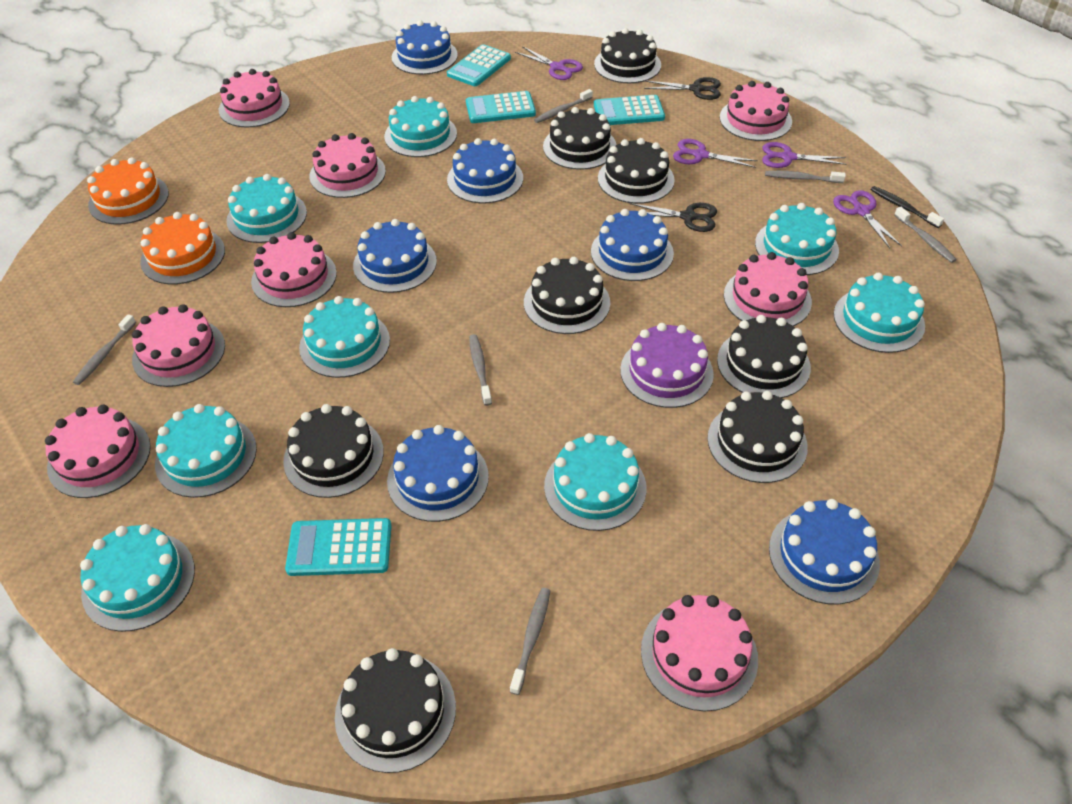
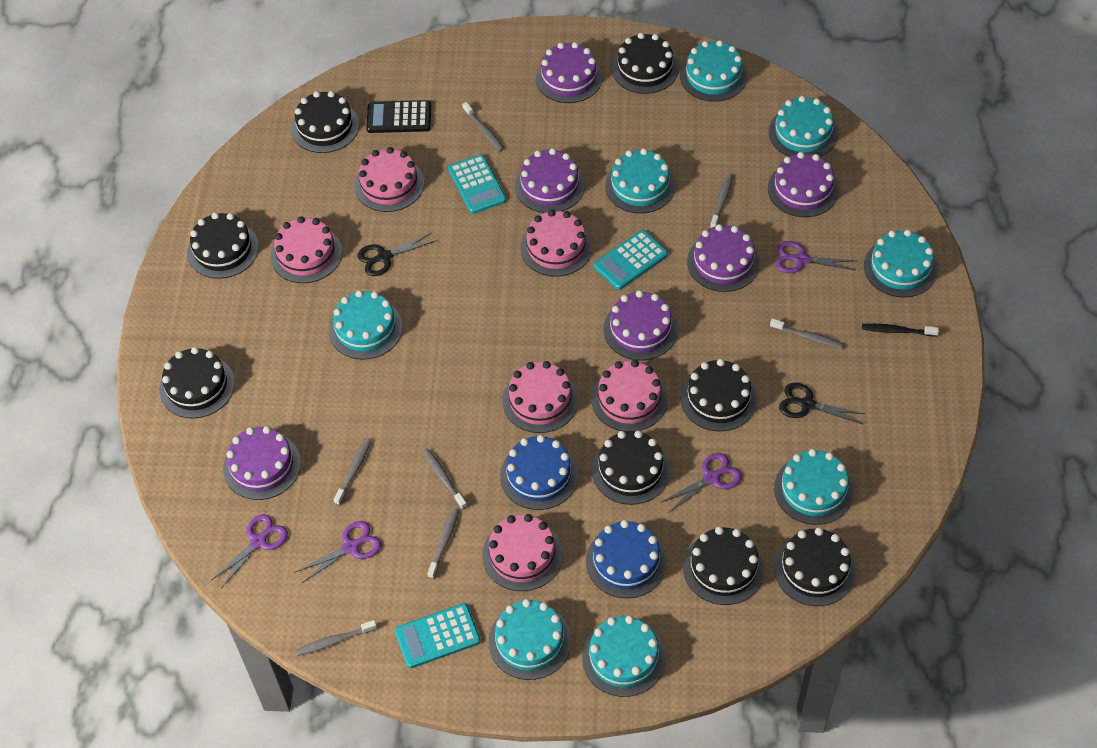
black calculator: 0 -> 1
blue cake: 6 -> 2
grey toothbrush: 6 -> 7
orange cake: 2 -> 0
pink cake: 8 -> 6
purple cake: 1 -> 6
turquoise calculator: 4 -> 3

